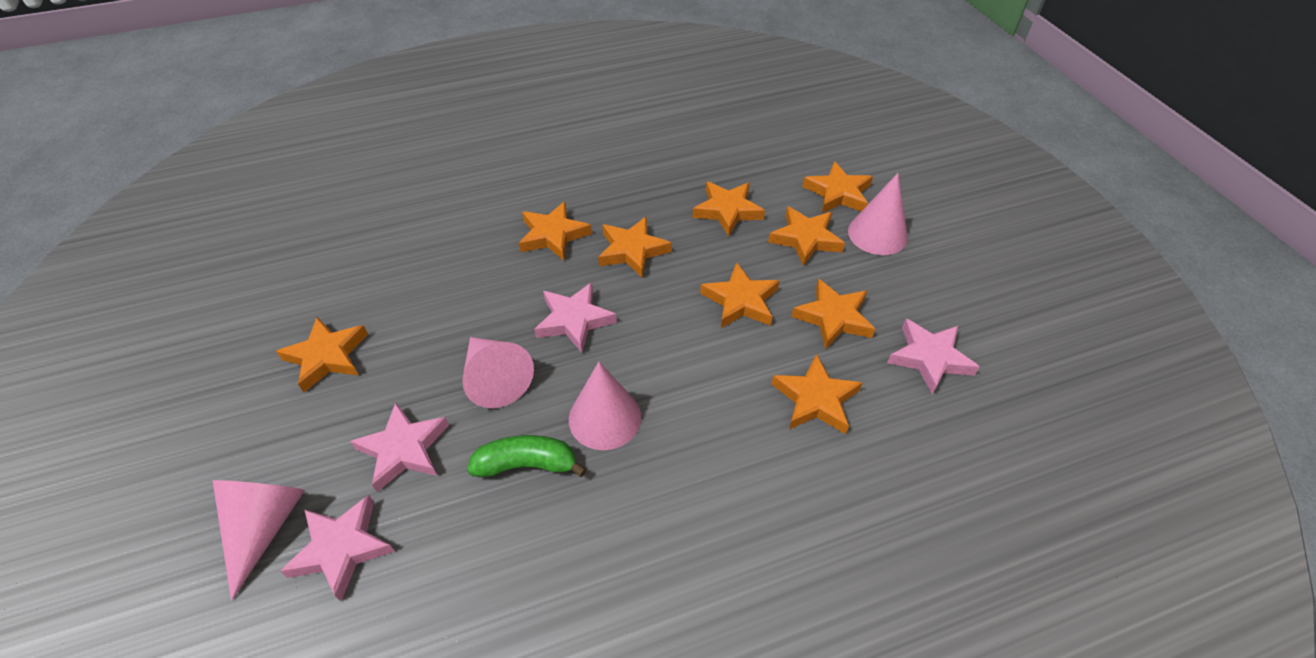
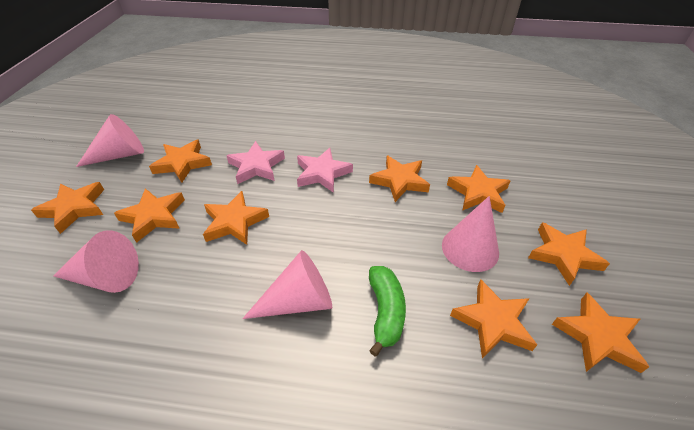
pink star: 4 -> 2

